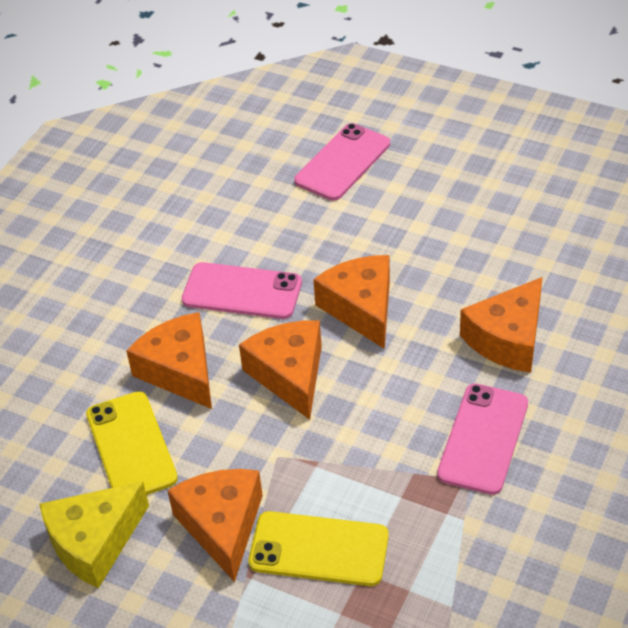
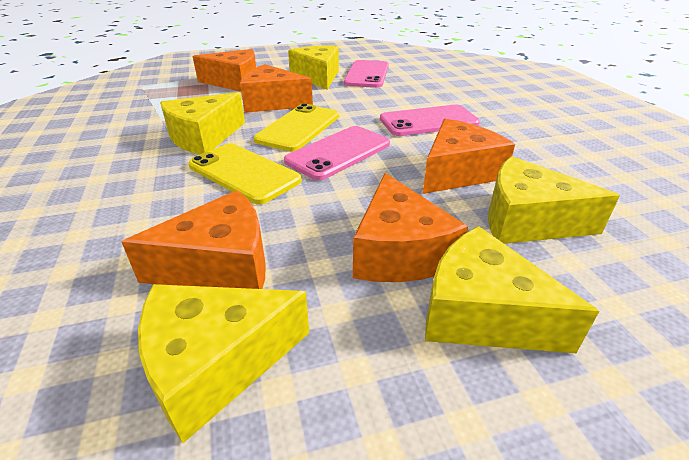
yellow cheese: 1 -> 5

